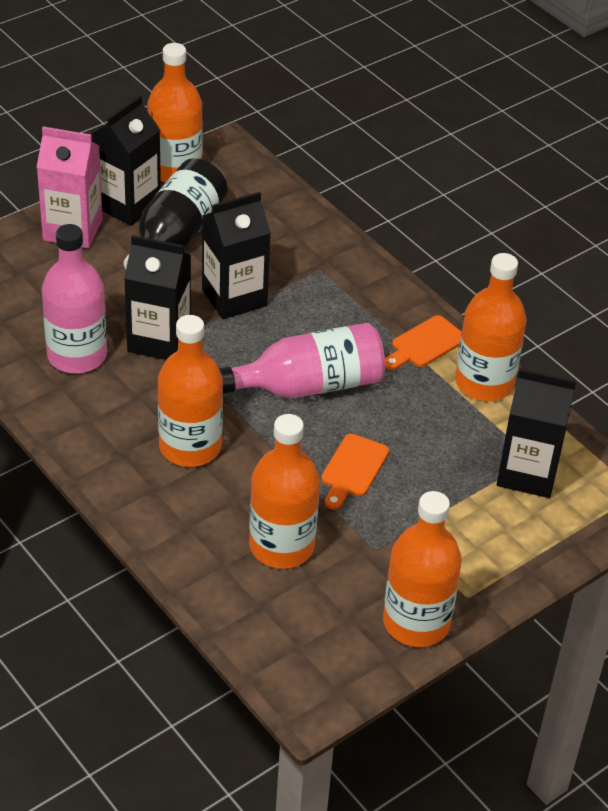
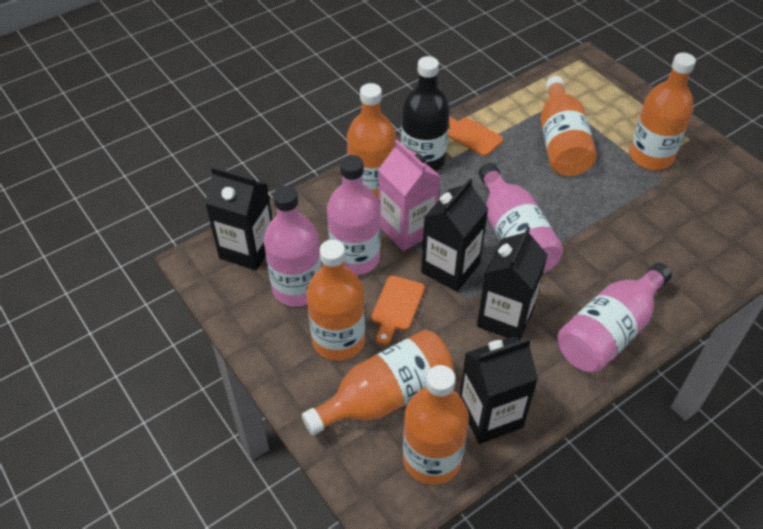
orange bottle: 5 -> 6
pink bottle: 2 -> 4

